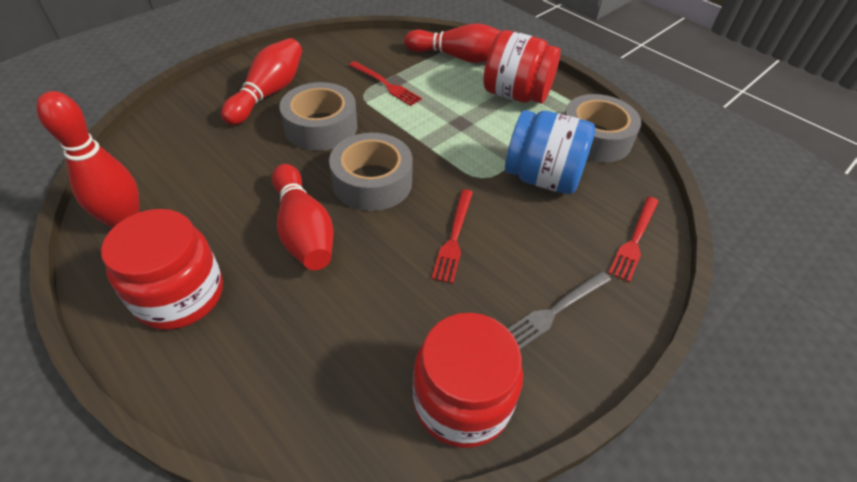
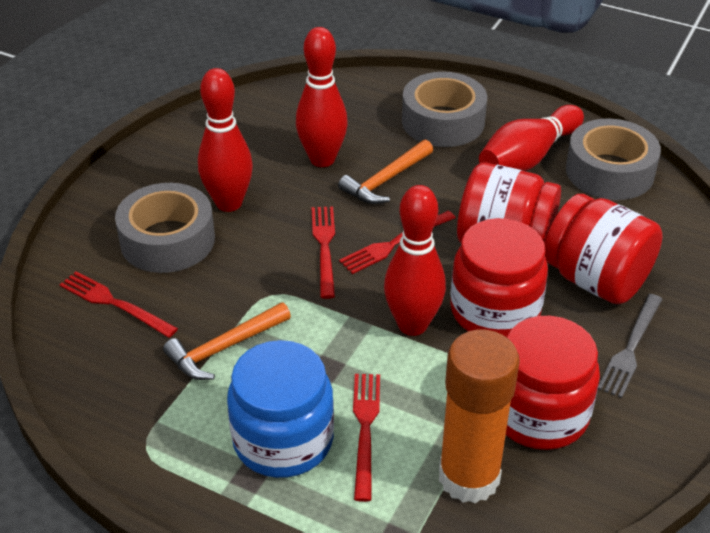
orange glue stick: 0 -> 1
orange hammer: 0 -> 2
red fork: 3 -> 4
red jar: 3 -> 4

